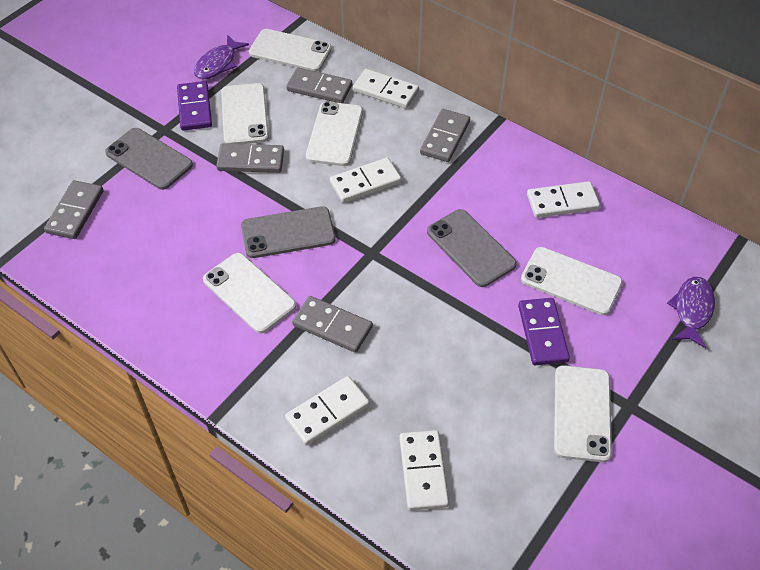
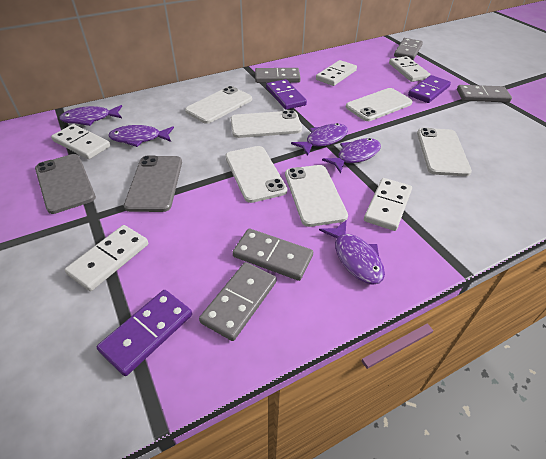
grey phone: 3 -> 2
purple domino: 2 -> 3
purple fish: 2 -> 5

